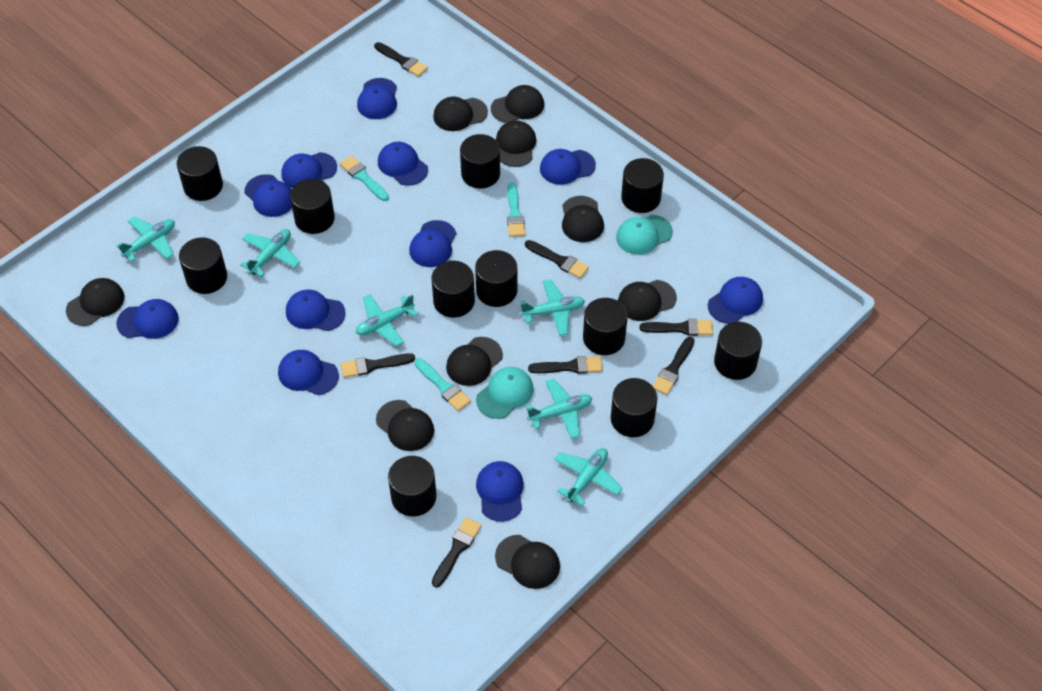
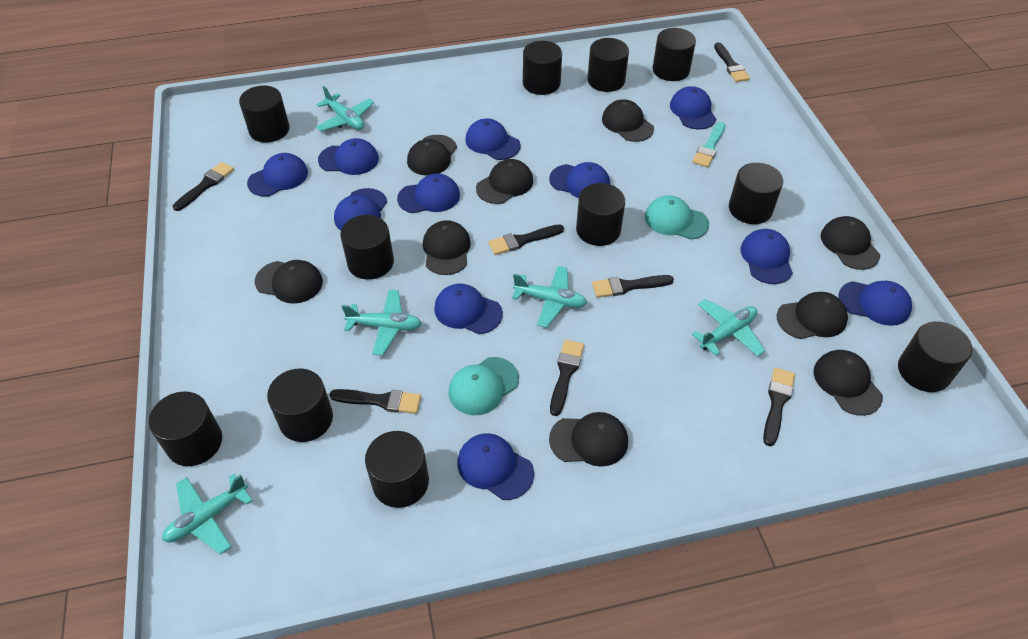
turquoise brush: 3 -> 1
turquoise plane: 6 -> 5

